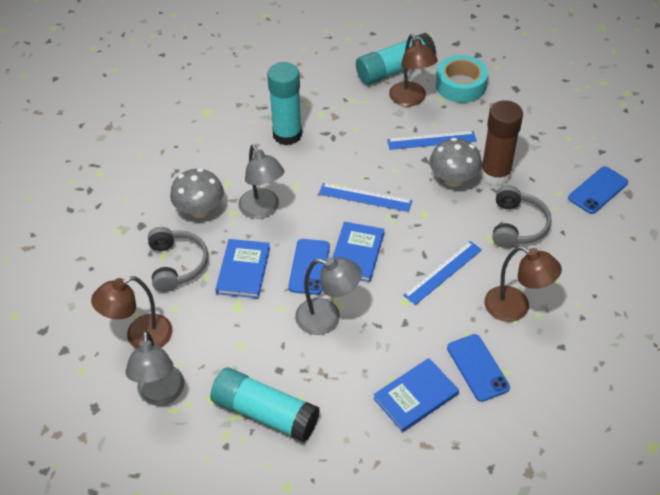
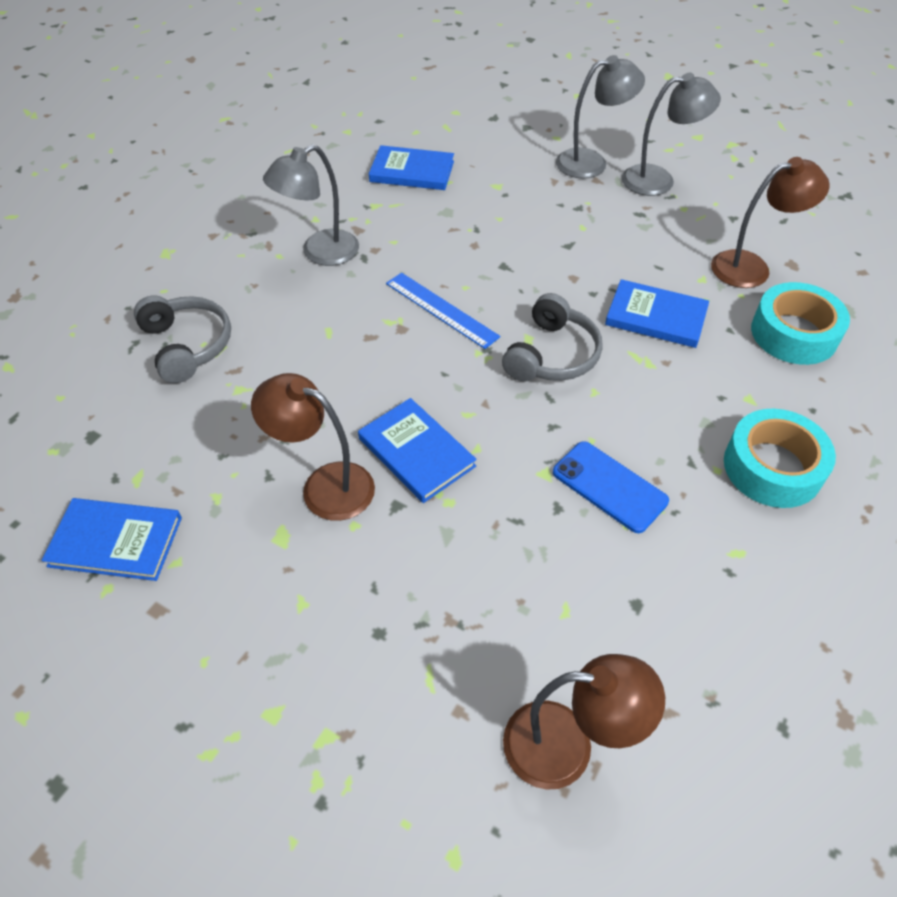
blue book: 3 -> 4
blue phone: 3 -> 1
blue ruler: 3 -> 1
brown glue stick: 1 -> 0
grey mushroom: 2 -> 0
turquoise glue stick: 3 -> 0
turquoise tape: 1 -> 2

